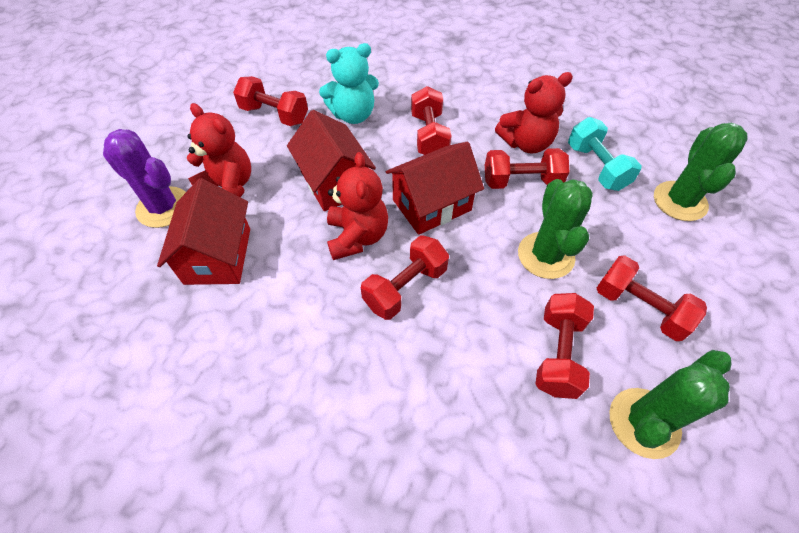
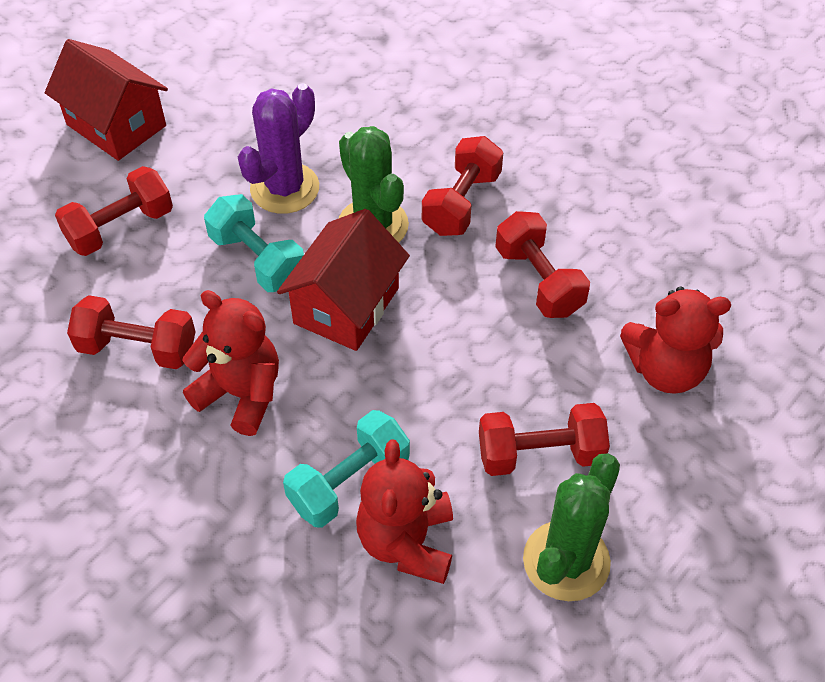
green cactus: 3 -> 2
red dumbbell: 6 -> 5
red house: 3 -> 2
turquoise dumbbell: 1 -> 2
turquoise teddy bear: 1 -> 0

